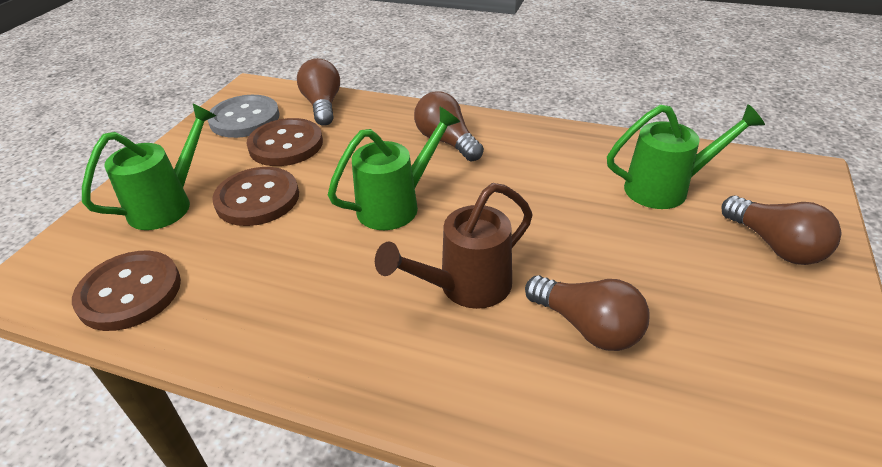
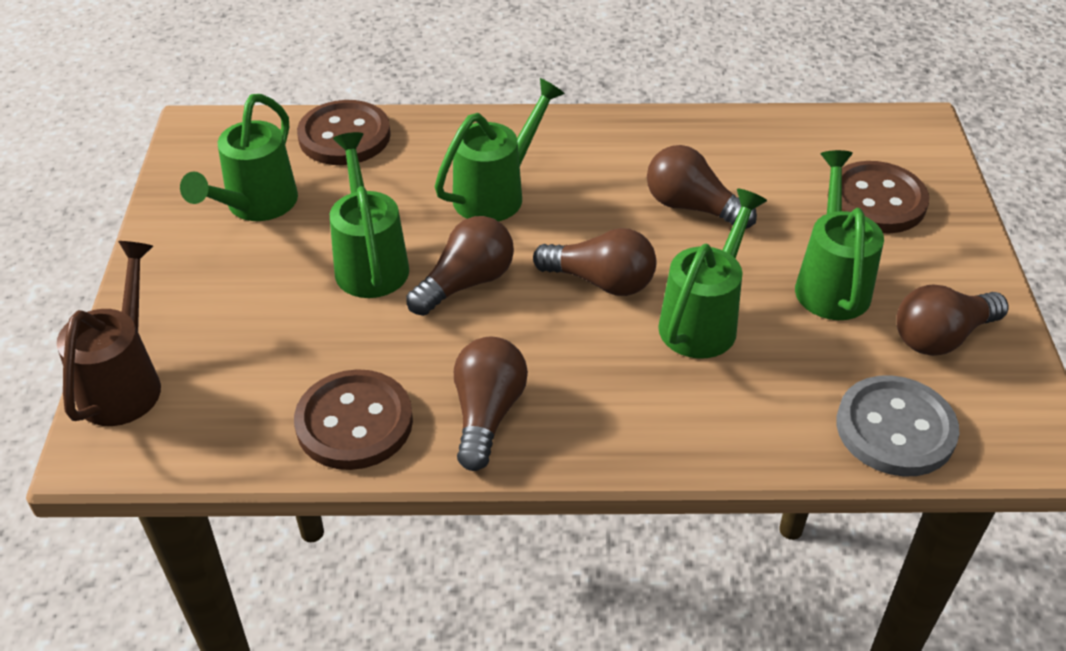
brown light bulb: 4 -> 5
green watering can: 3 -> 5

